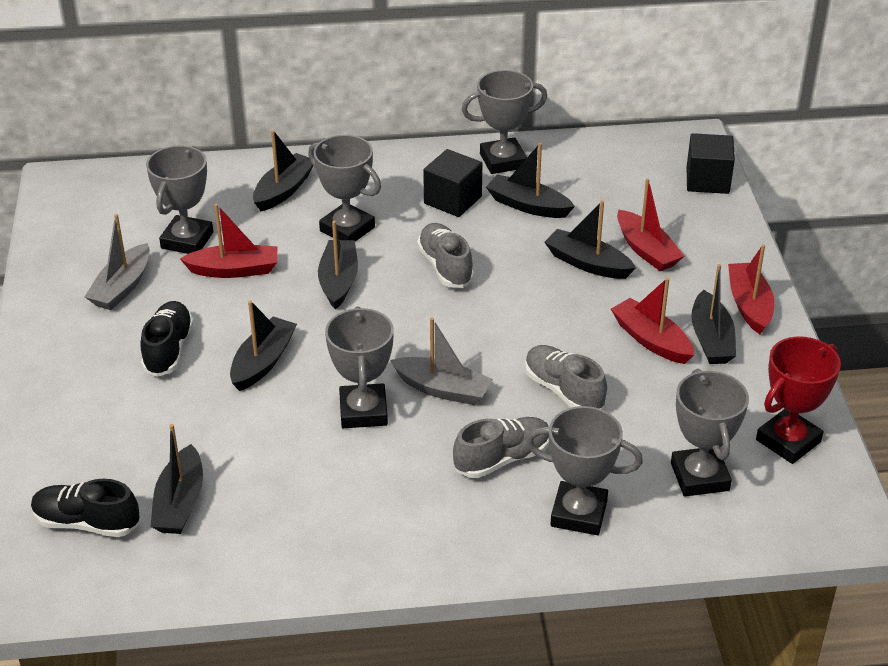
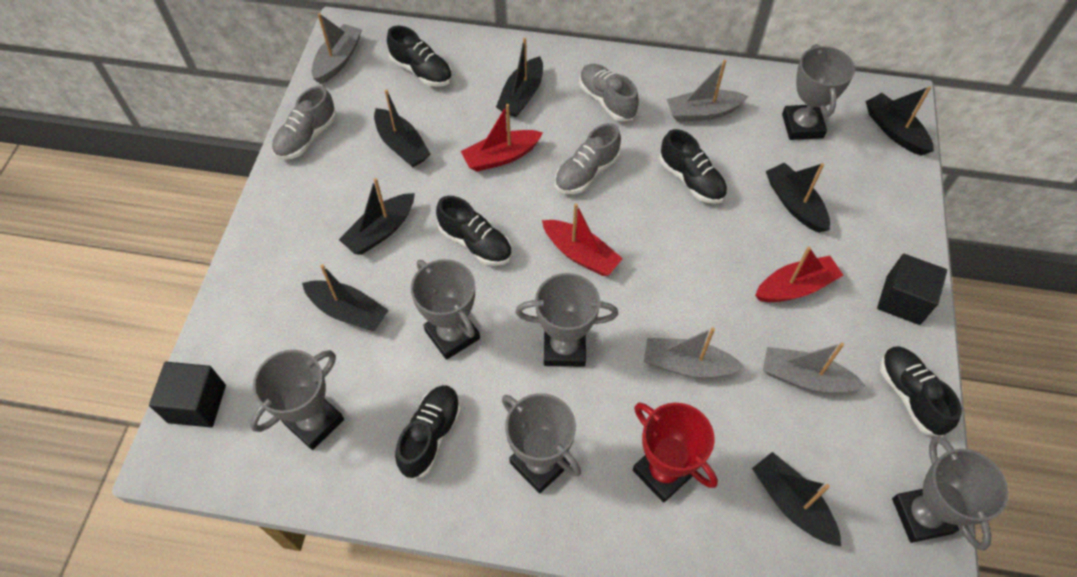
black shoe: 2 -> 5
grey boat: 2 -> 4
red boat: 4 -> 3

